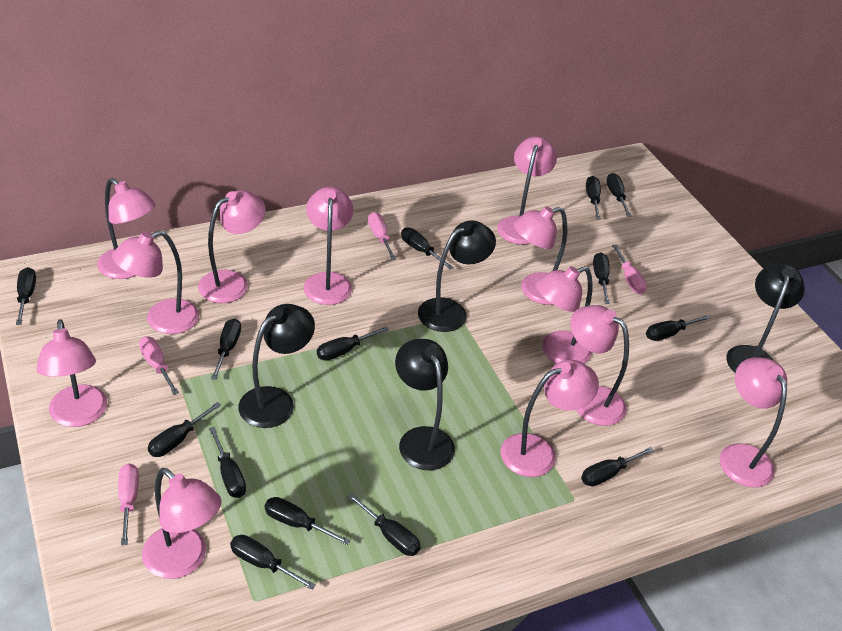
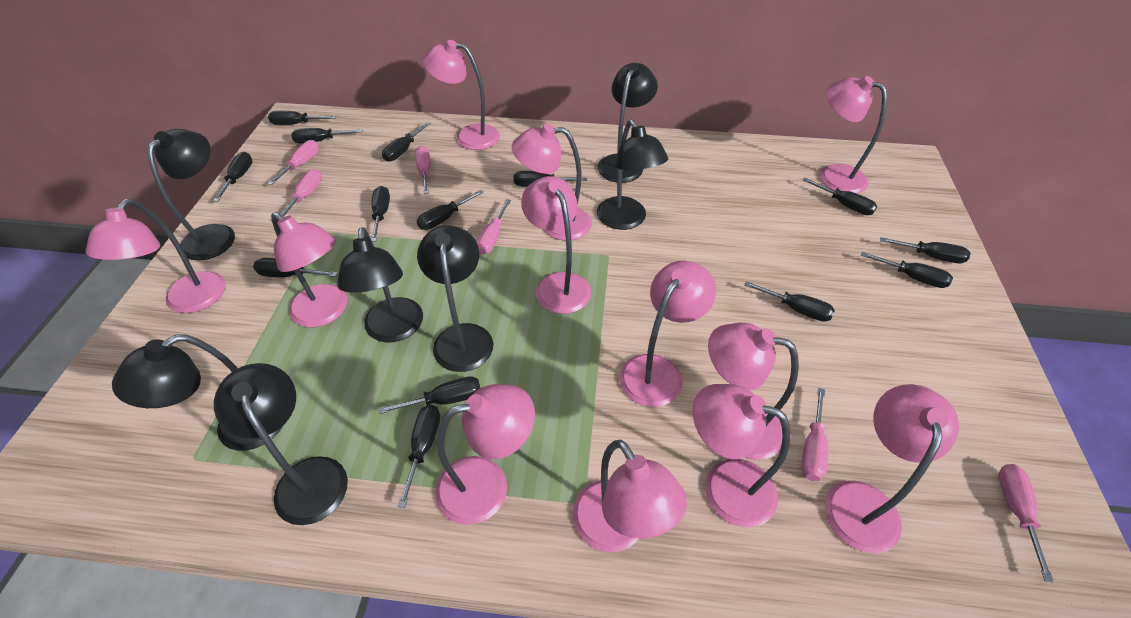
black lamp: 4 -> 7
pink screwdriver: 4 -> 6

